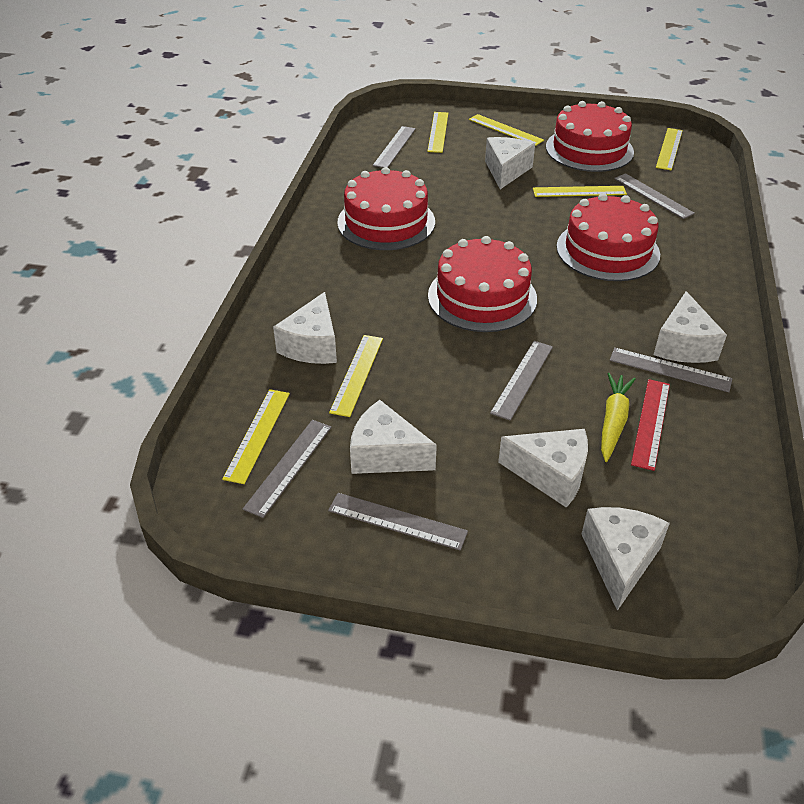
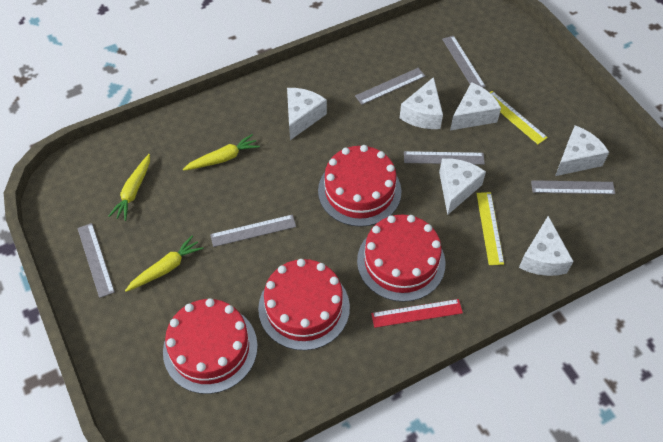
yellow carrot: 1 -> 3
yellow ruler: 6 -> 2

